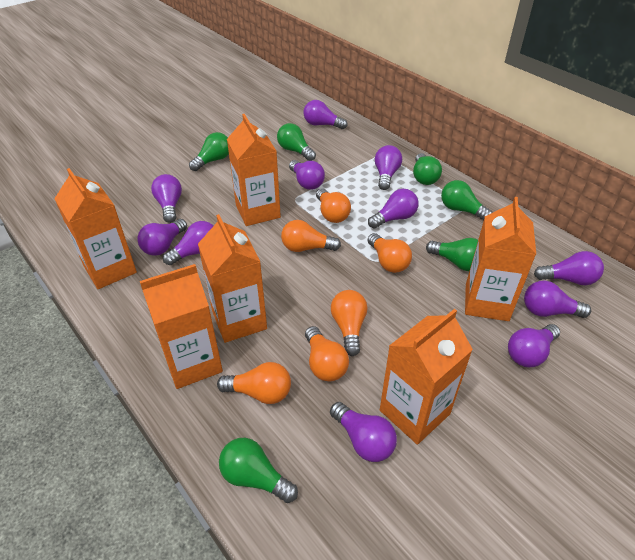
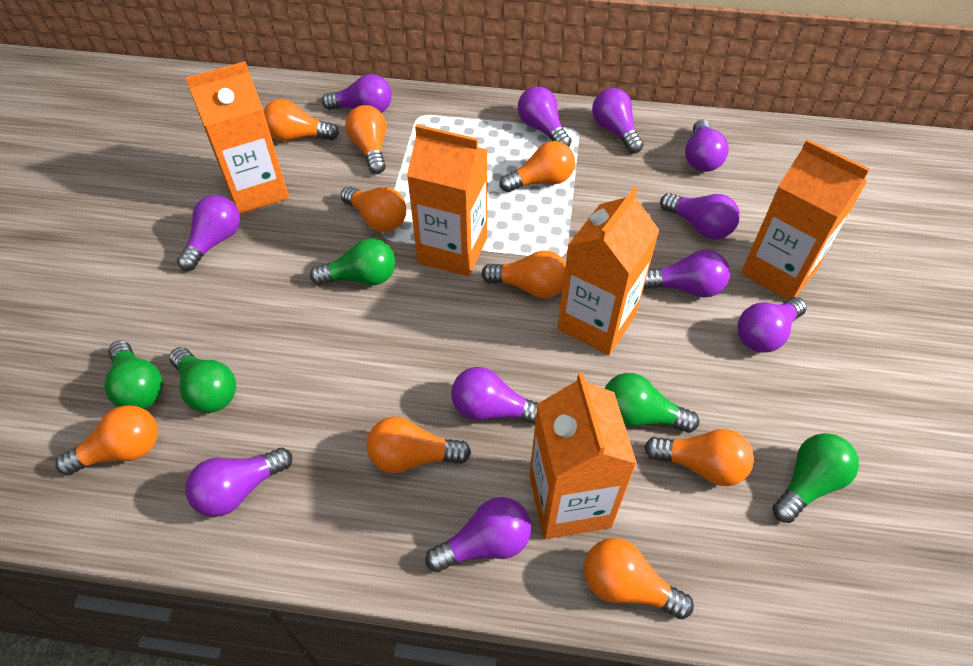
green light bulb: 6 -> 5
orange carton: 6 -> 5
orange light bulb: 6 -> 9

